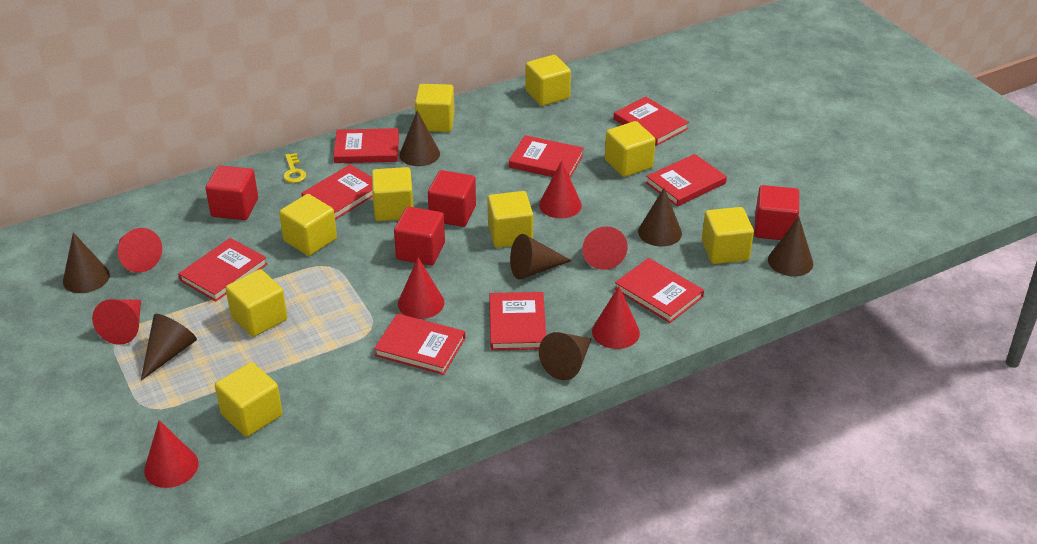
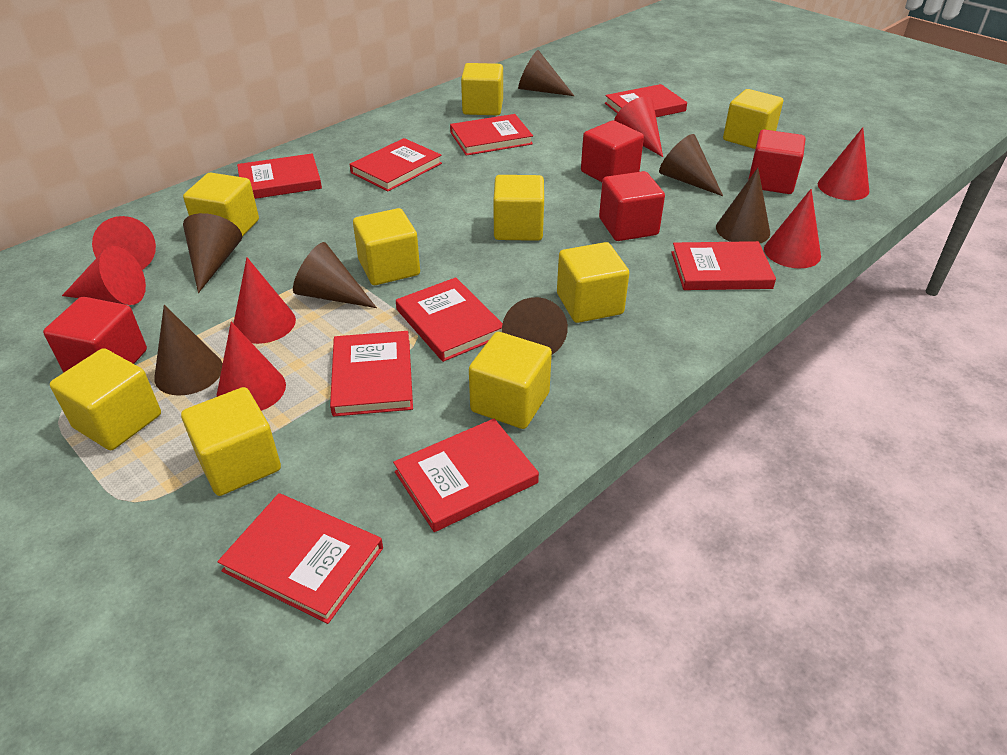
yellow key: 1 -> 0

